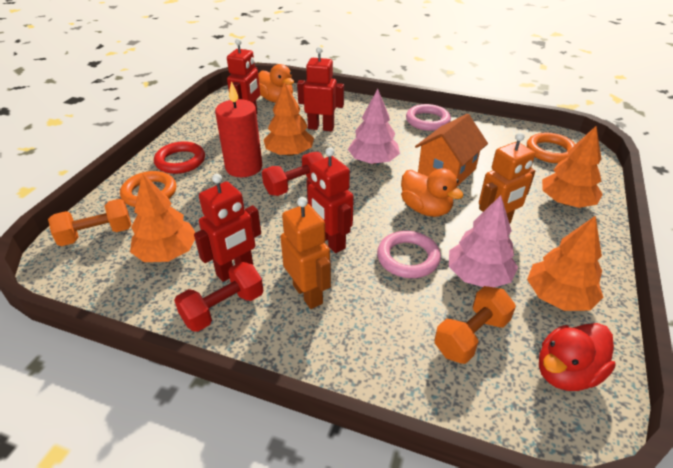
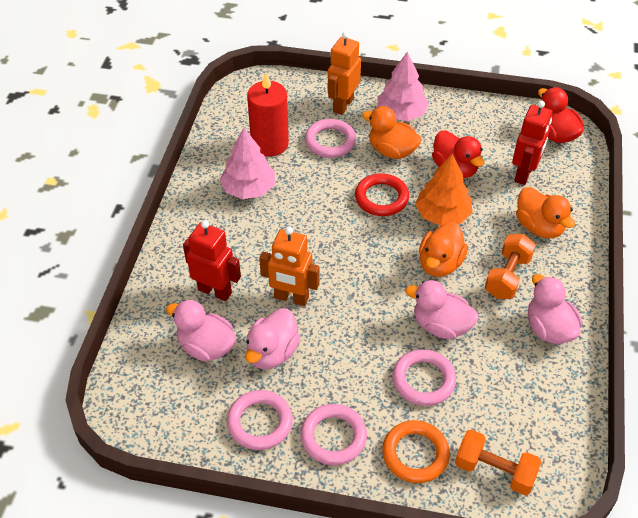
orange duck: 2 -> 3
orange house: 1 -> 0
orange ring: 2 -> 1
orange tree: 4 -> 1
pink duck: 0 -> 4
pink ring: 2 -> 4
red duck: 1 -> 2
red dumbbell: 2 -> 0
red robot: 4 -> 2

